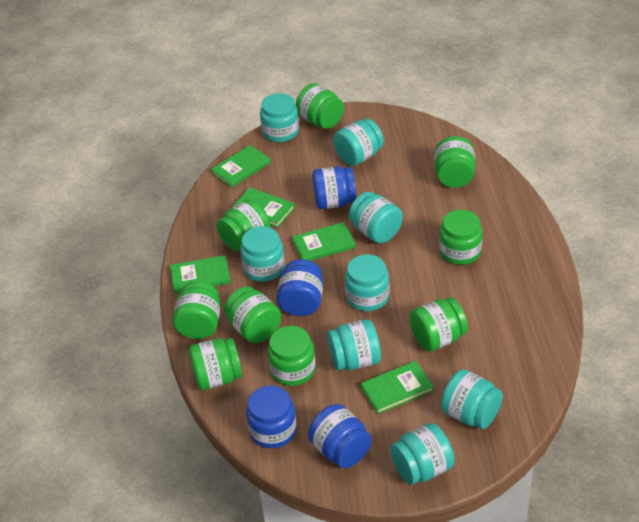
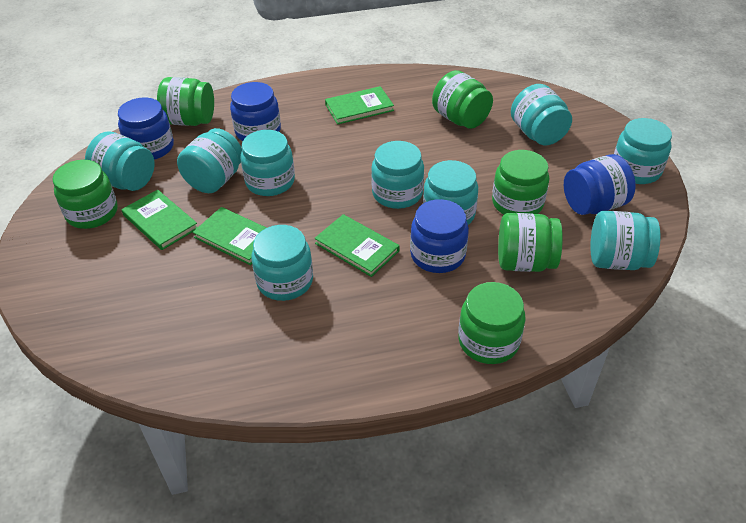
green book: 5 -> 4
green jar: 9 -> 6
turquoise jar: 8 -> 9

